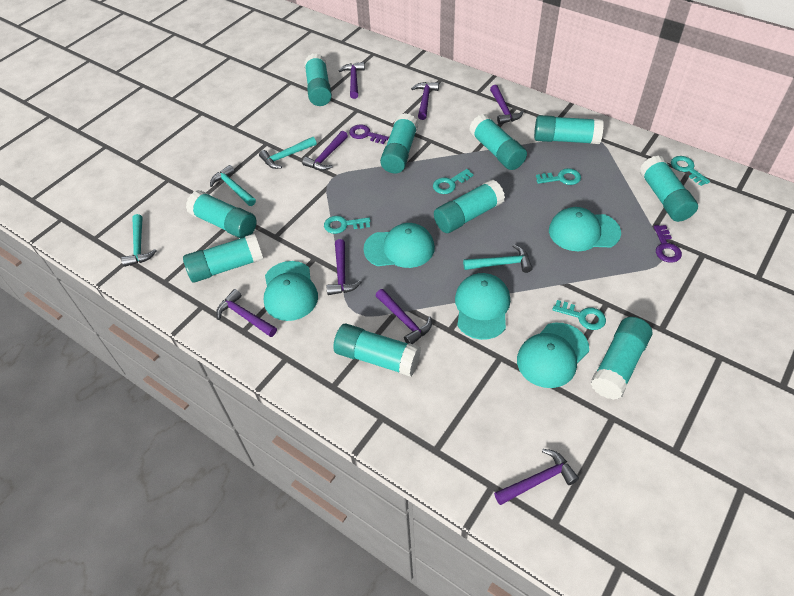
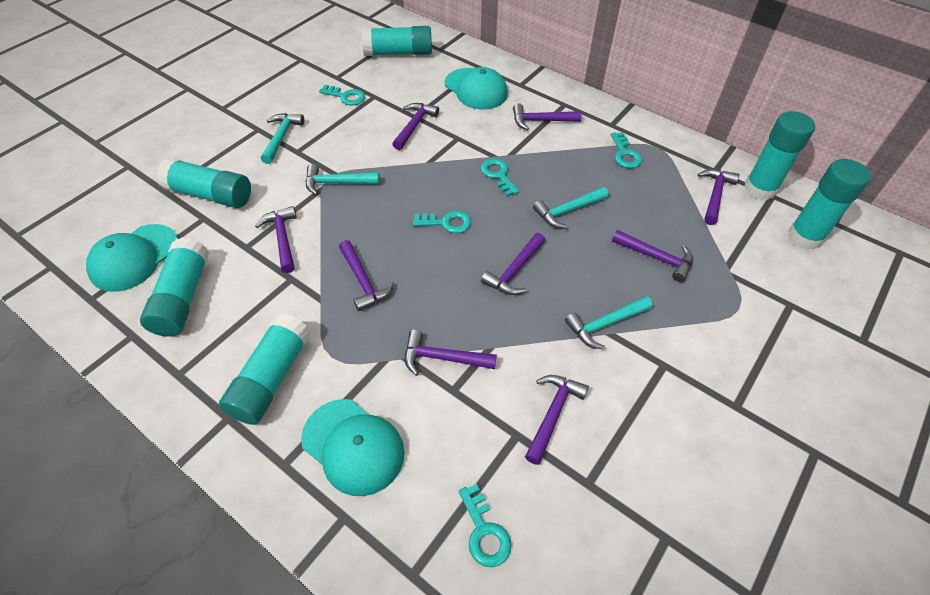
purple hammer: 8 -> 9
purple key: 2 -> 0
turquoise cap: 5 -> 3
turquoise glue stick: 10 -> 6

